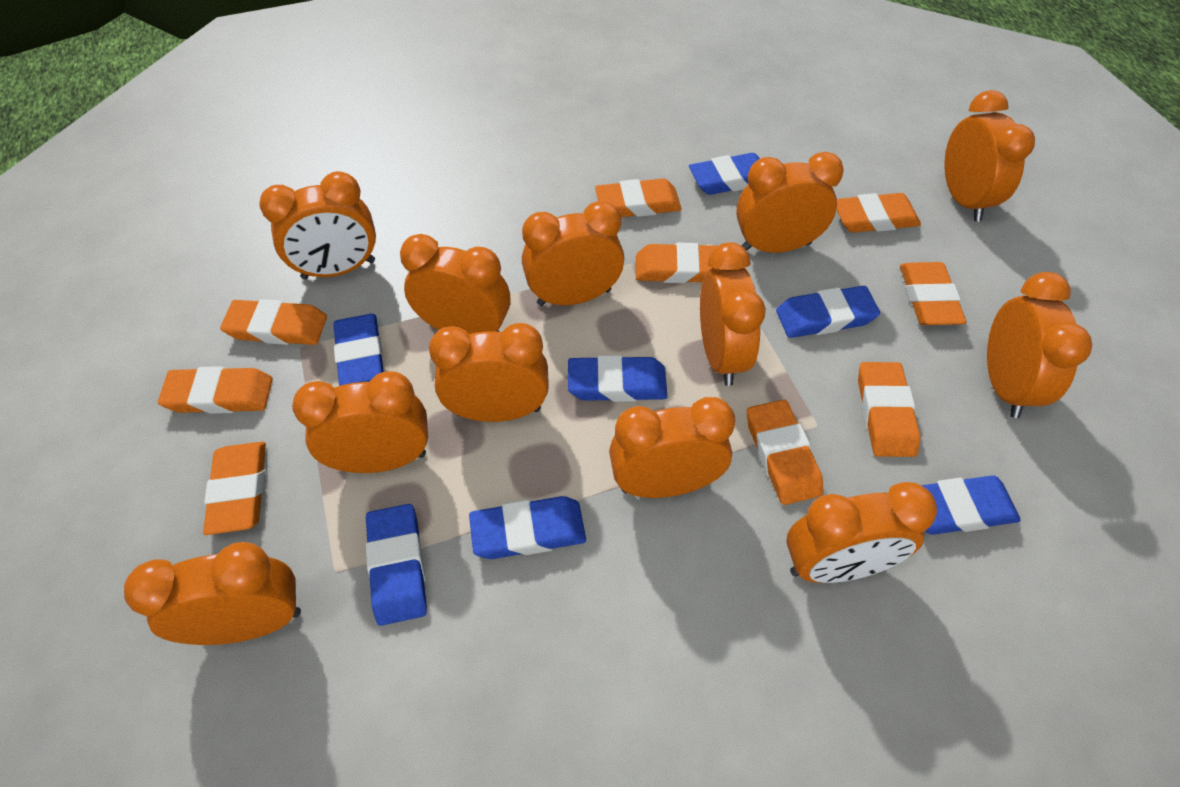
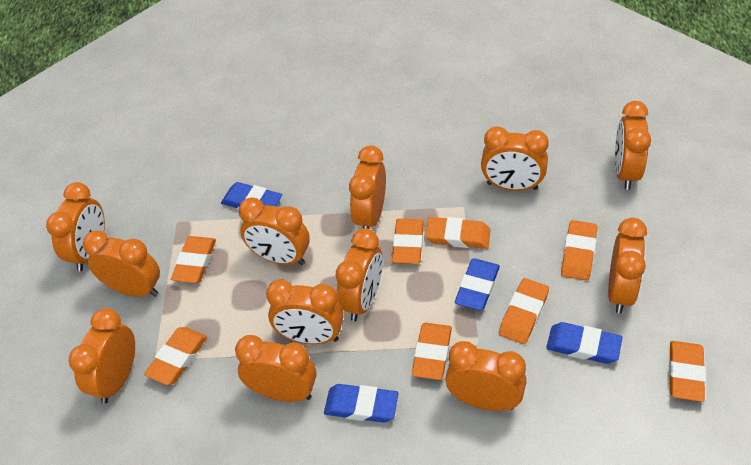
blue eraser: 7 -> 4
orange eraser: 9 -> 8

